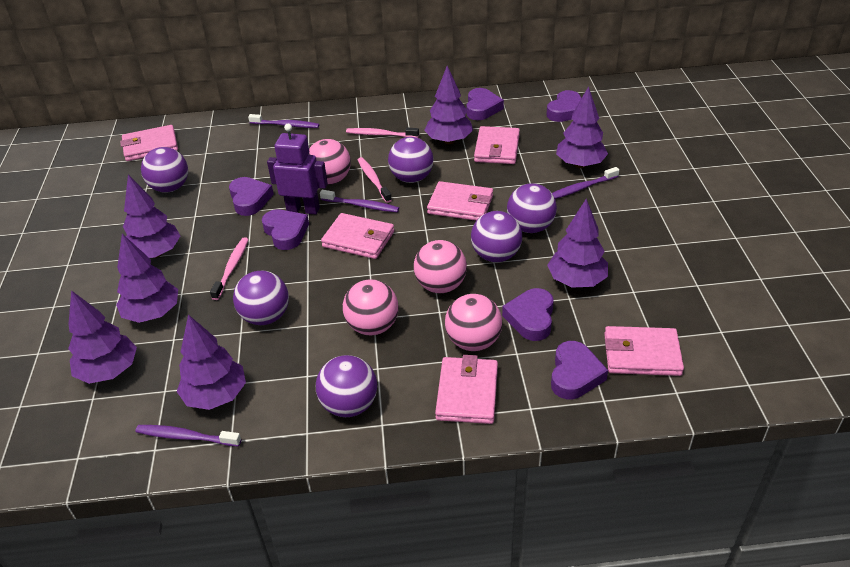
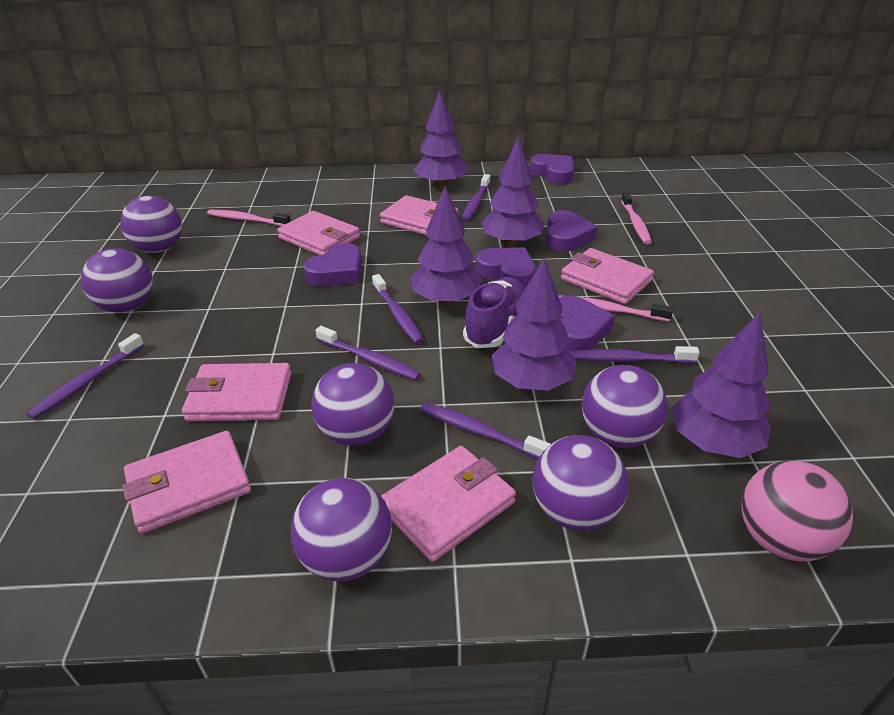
pink ball: 4 -> 1
purple heart: 6 -> 5
purple robot: 1 -> 0
purple shoe: 0 -> 1
purple toothbrush: 4 -> 6
purple tree: 7 -> 5

